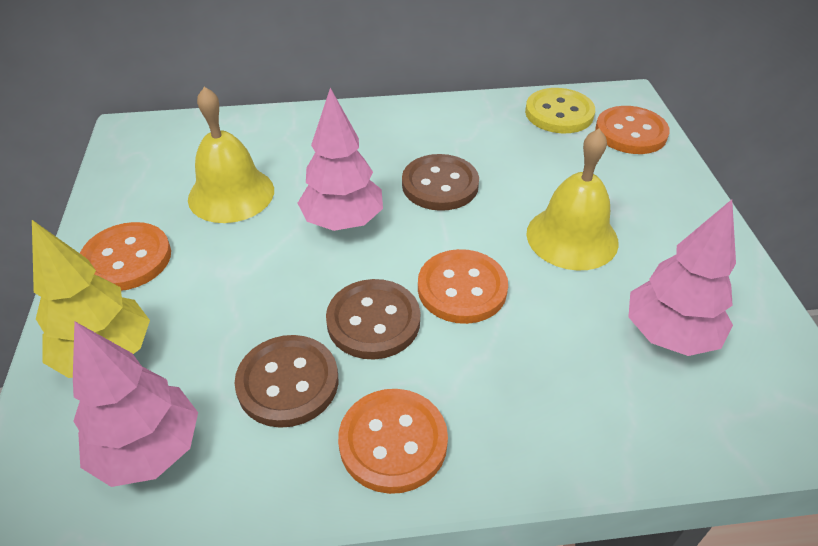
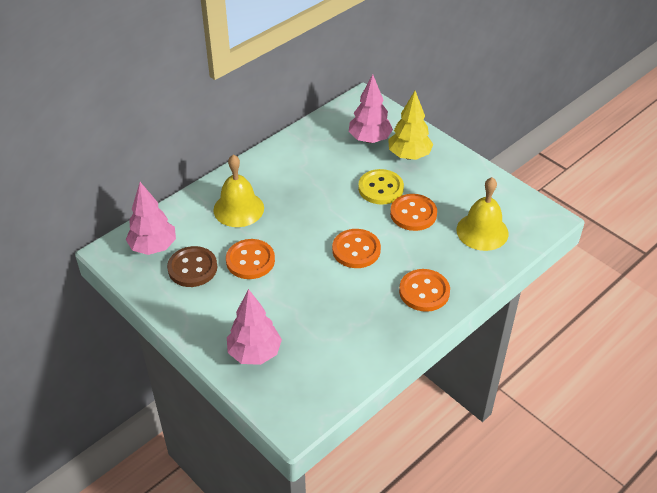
brown button: 3 -> 1

